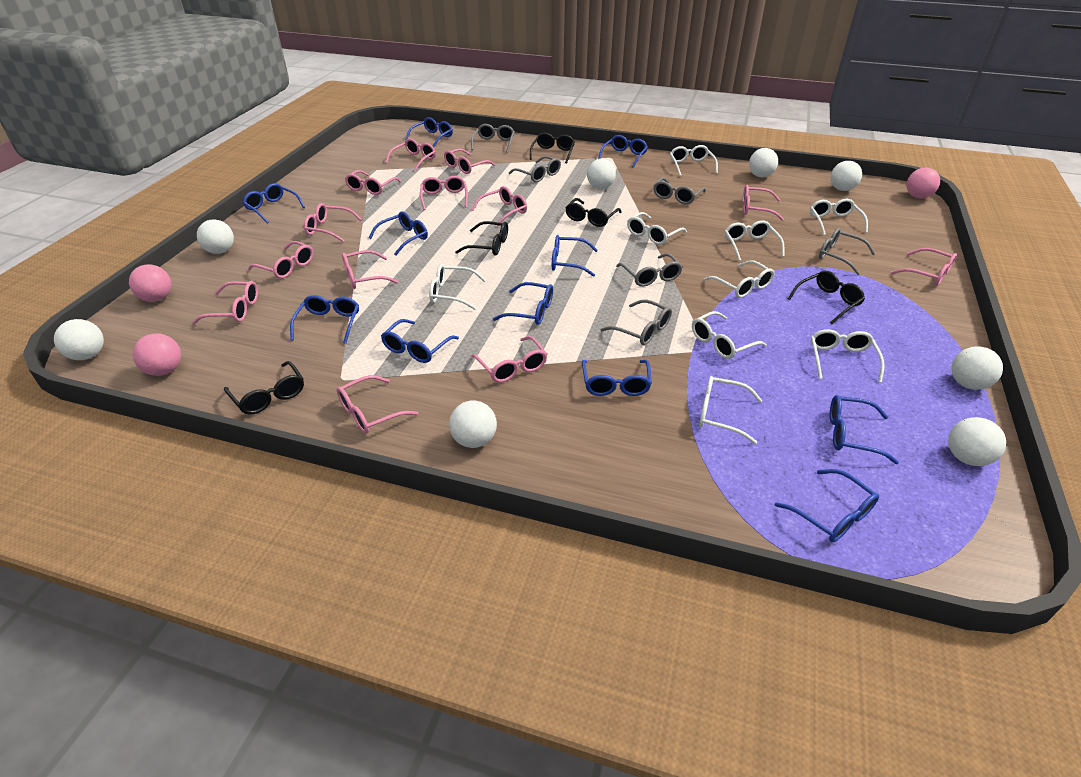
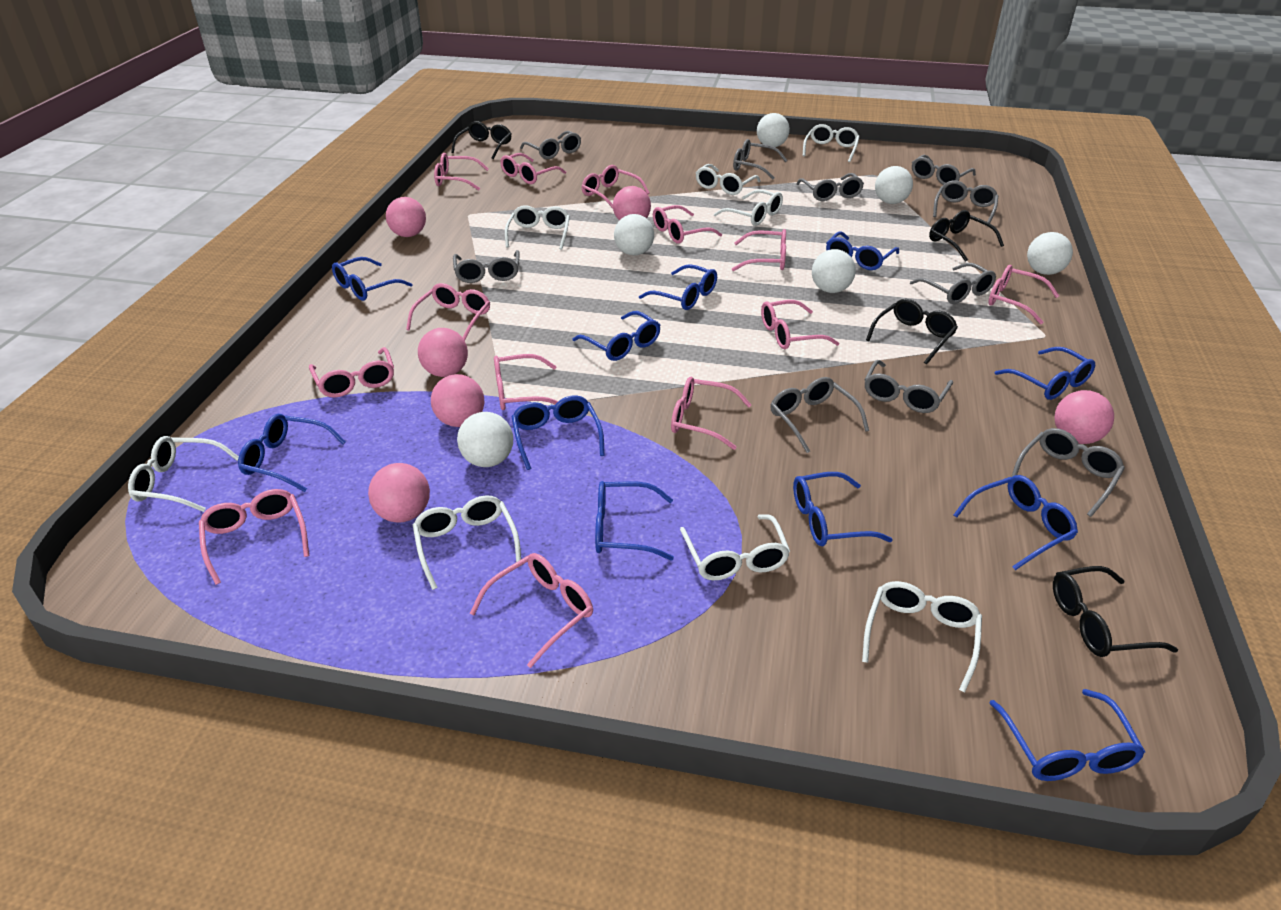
black glasses: 5 -> 4
grey glasses: 6 -> 10
pink ball: 3 -> 6
white ball: 8 -> 6
white glasses: 9 -> 8

